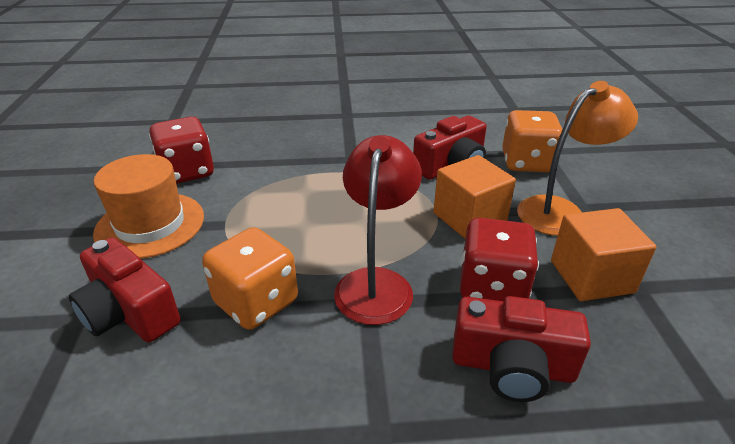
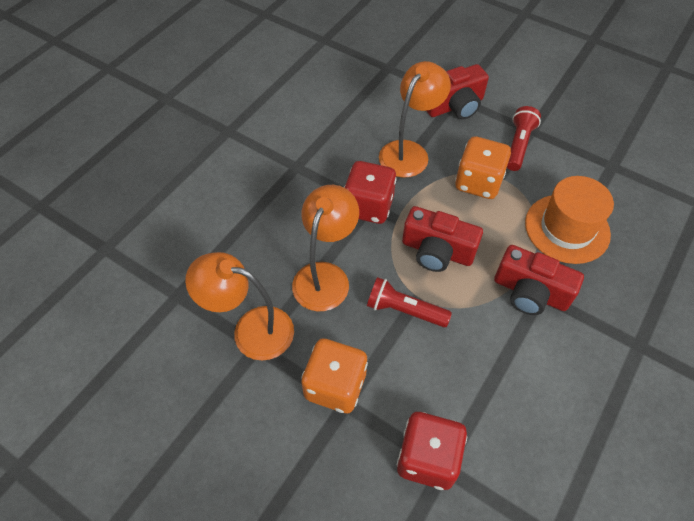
orange cube: 2 -> 0
orange lamp: 1 -> 3
red flashlight: 0 -> 2
red lamp: 1 -> 0

